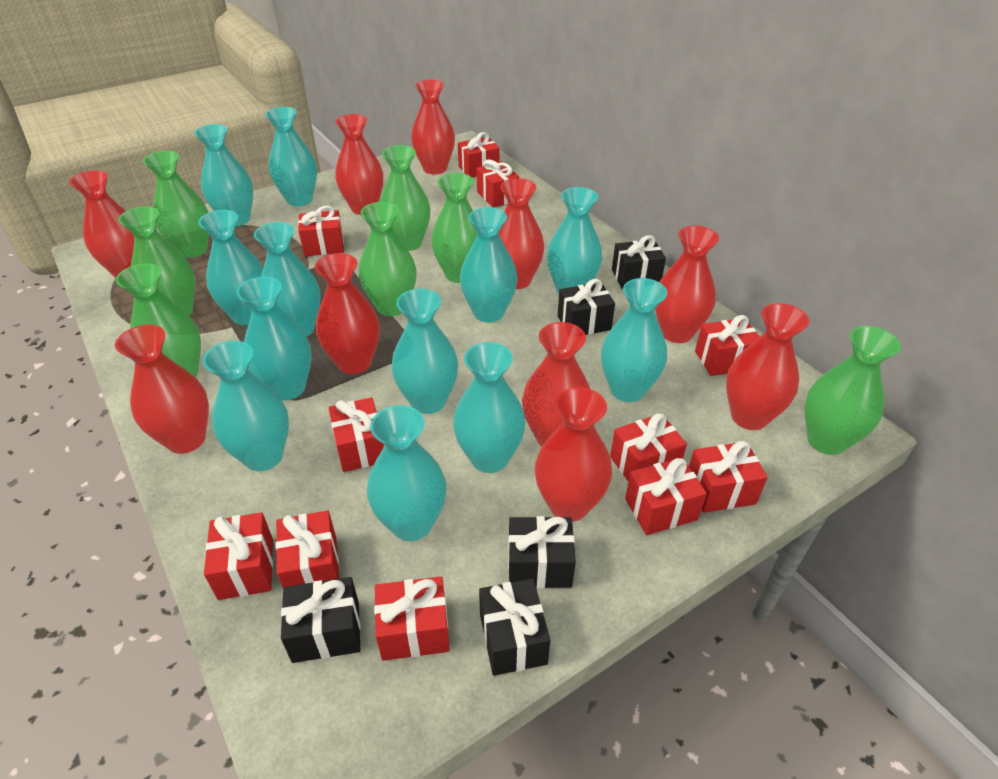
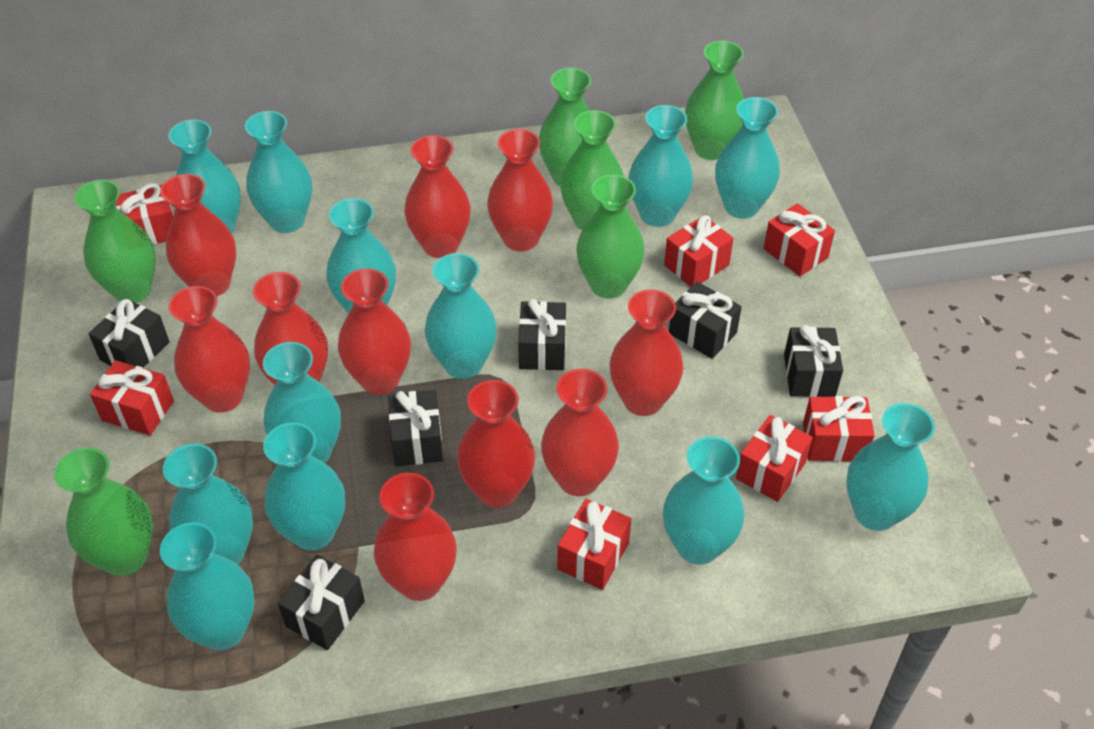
black gift: 5 -> 6
green vase: 7 -> 6
red gift: 11 -> 7

